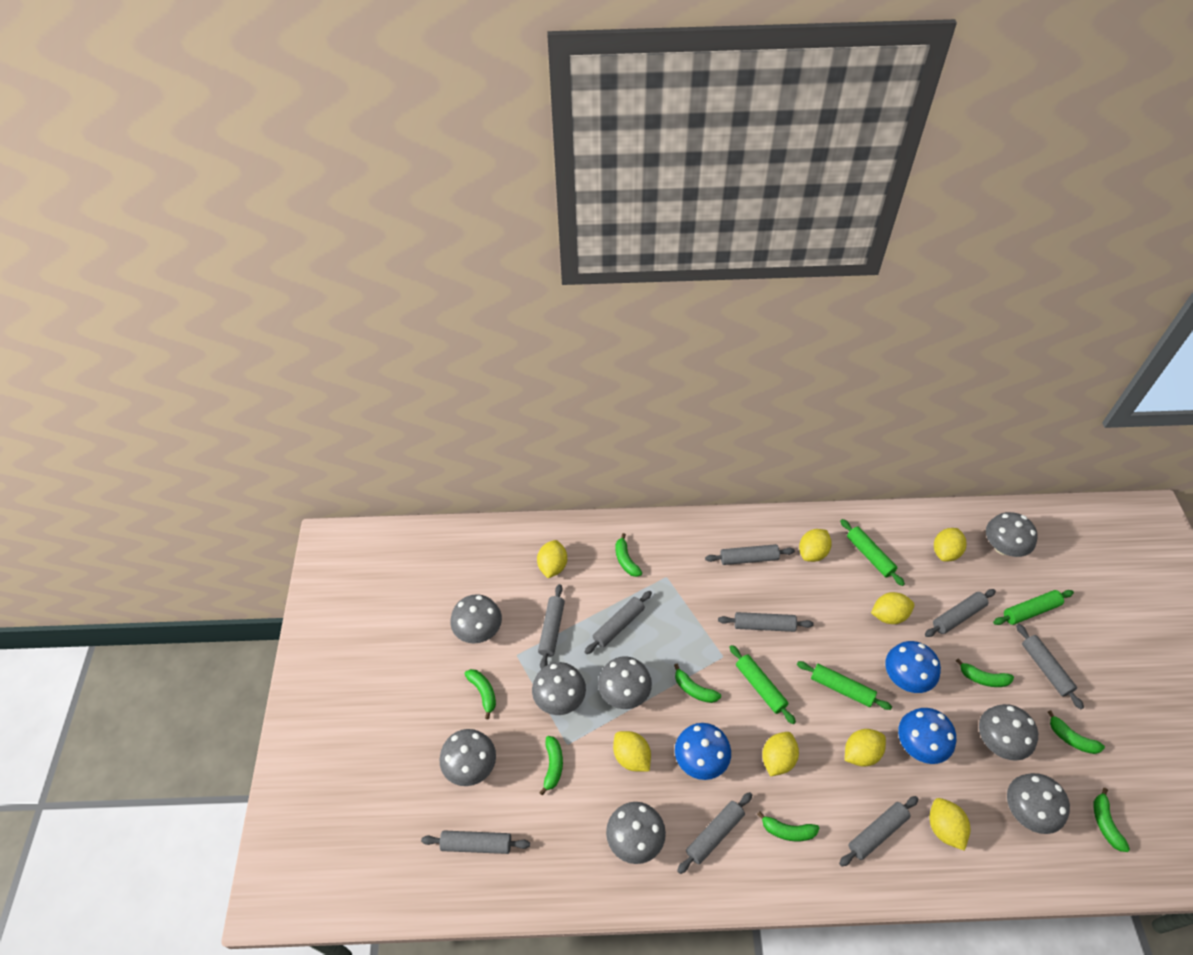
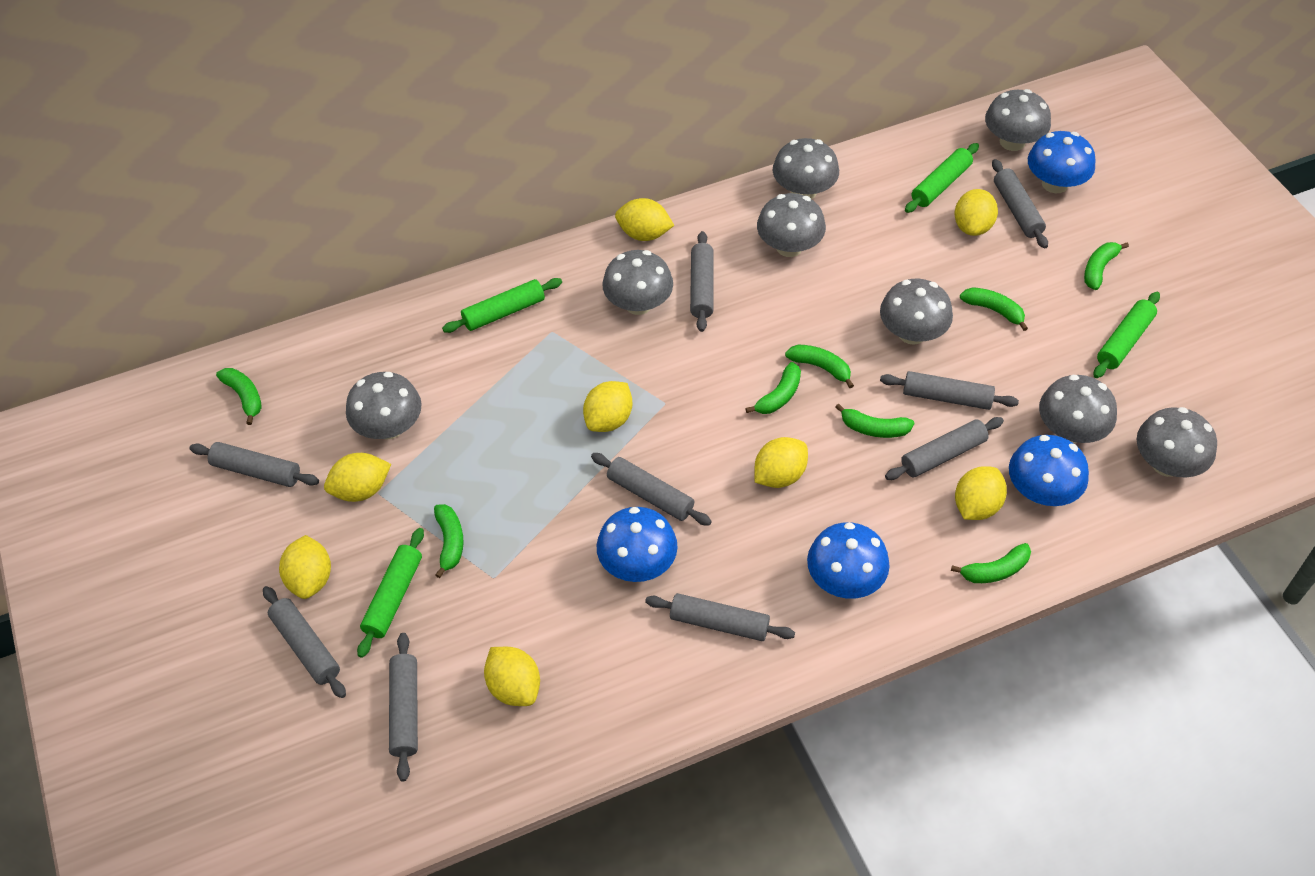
blue mushroom: 3 -> 4

